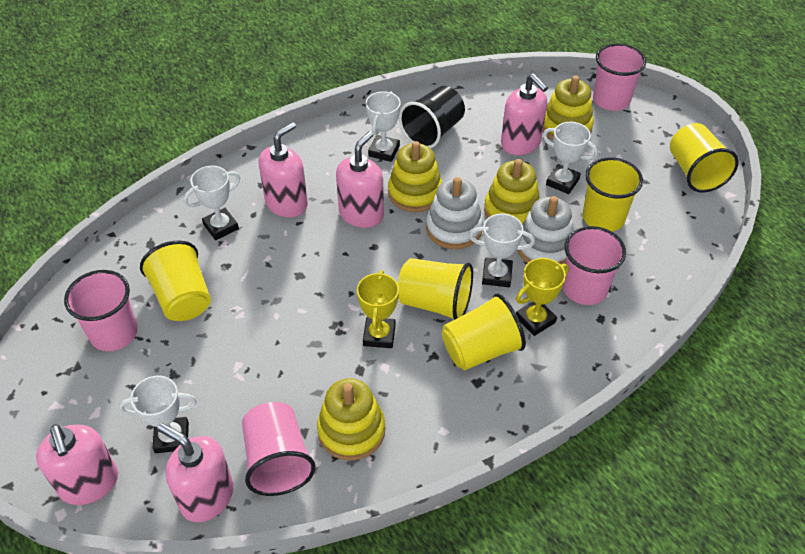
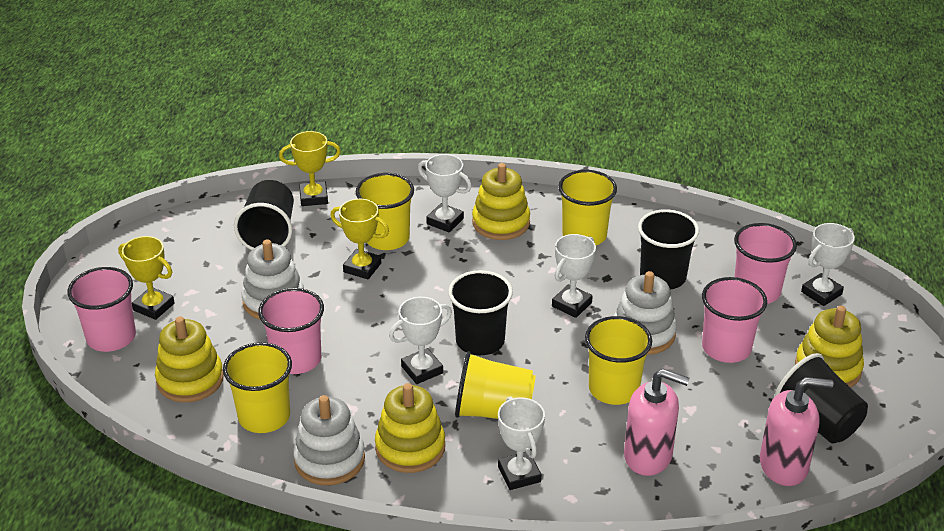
black cup: 1 -> 4
pink soap dispenser: 5 -> 2
white stacking toy: 2 -> 3
yellow trophy: 2 -> 3

